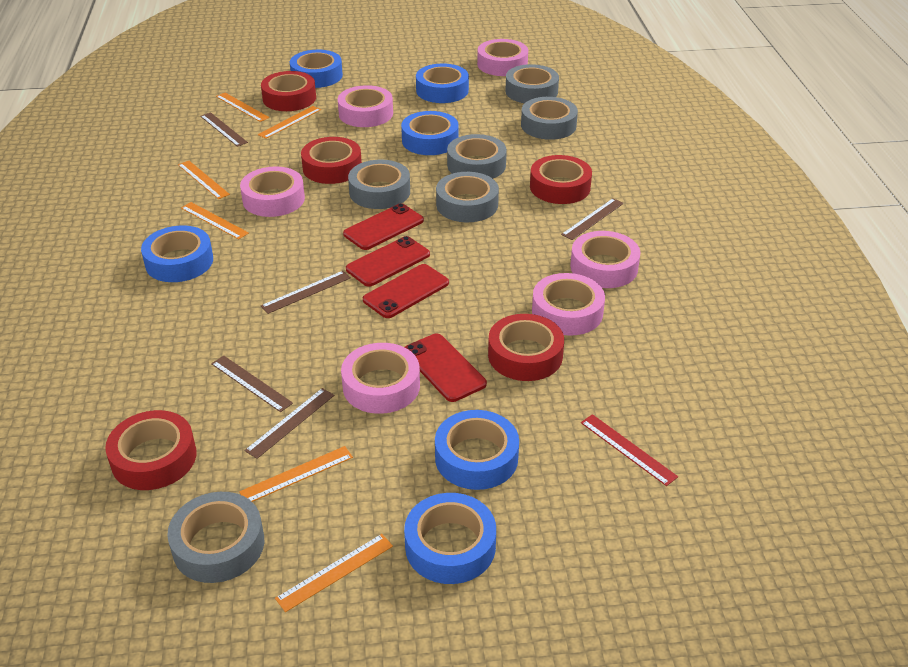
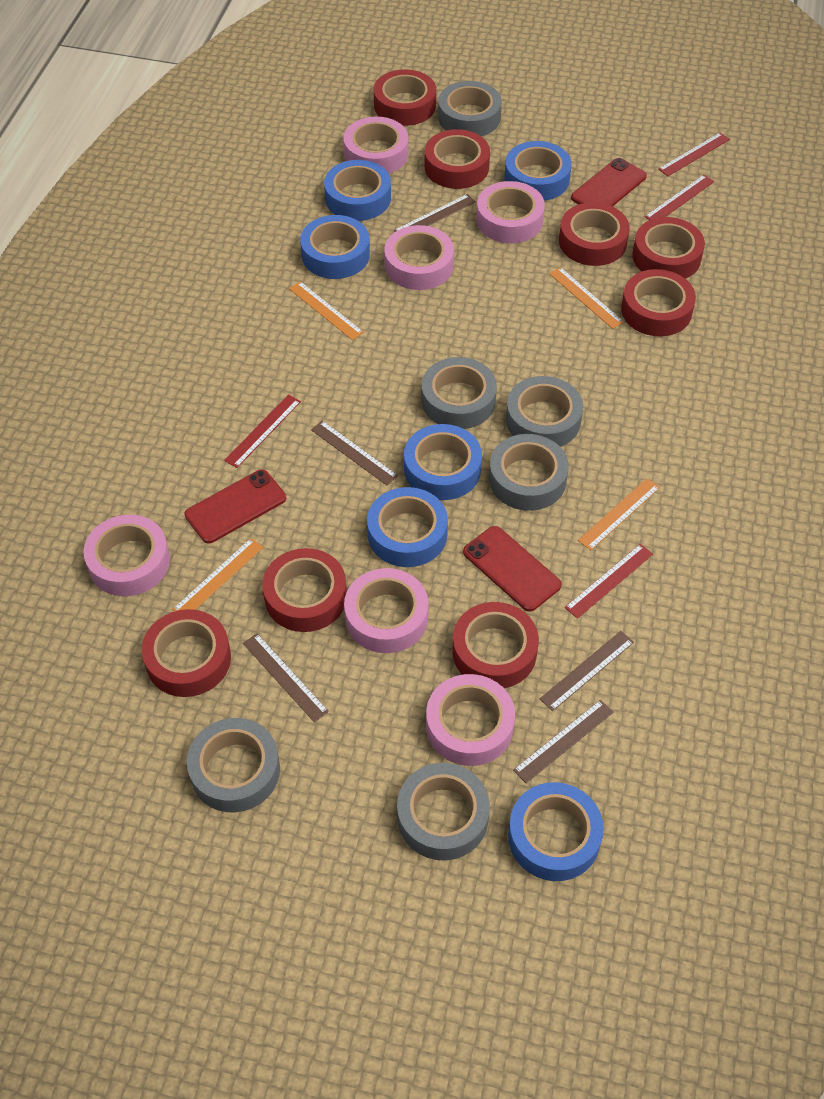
orange ruler: 6 -> 4
red phone: 4 -> 3
red ruler: 1 -> 4
red tape: 5 -> 8

